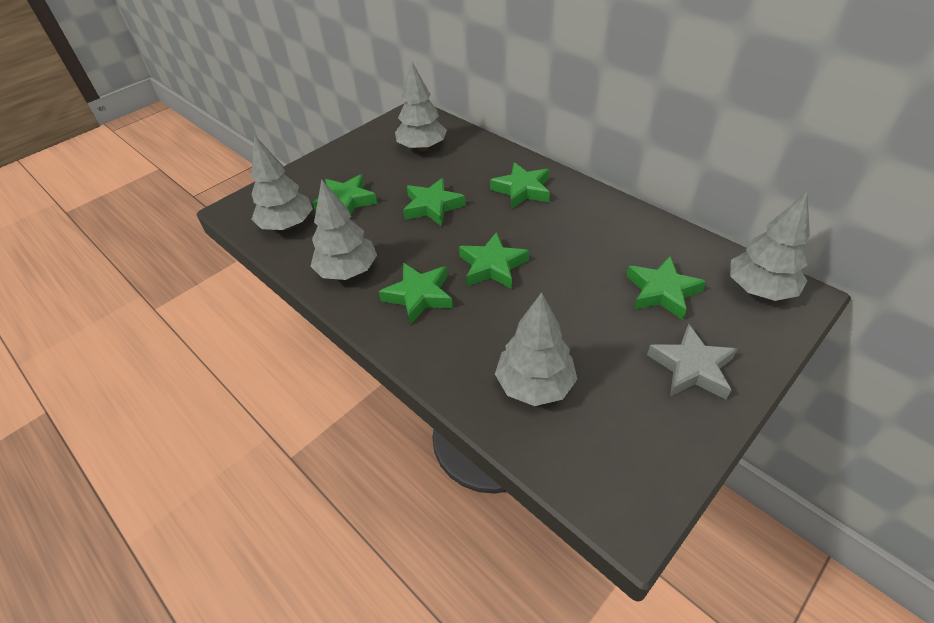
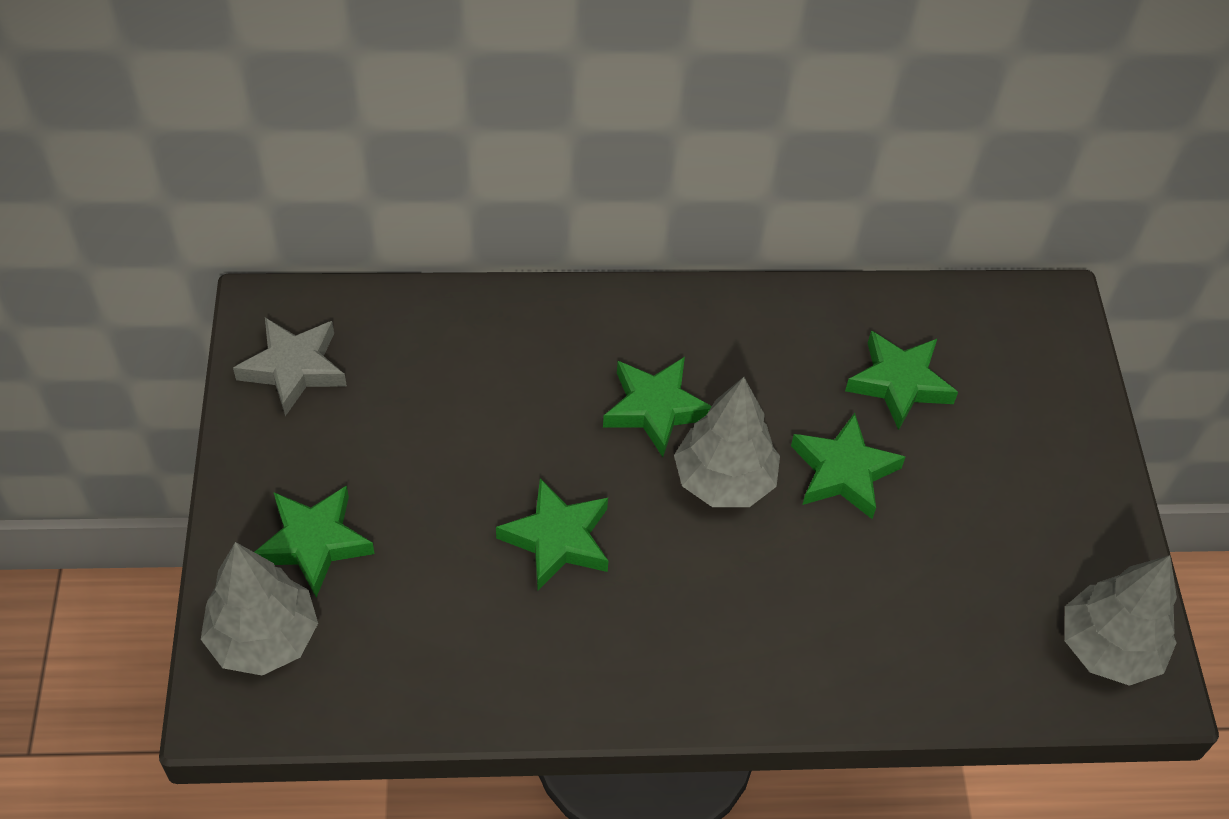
green star: 6 -> 5
grey tree: 5 -> 3

